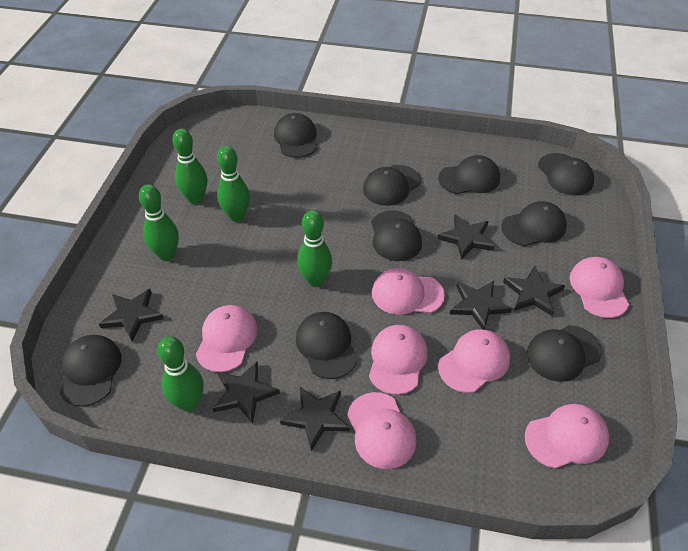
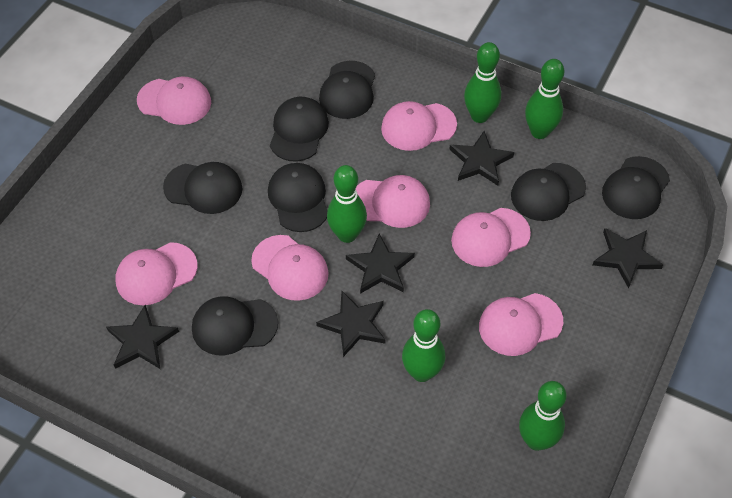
black cap: 9 -> 7
black star: 6 -> 5

